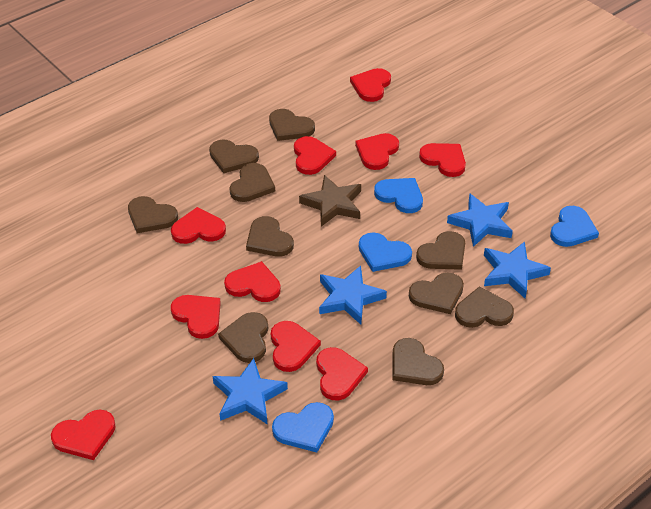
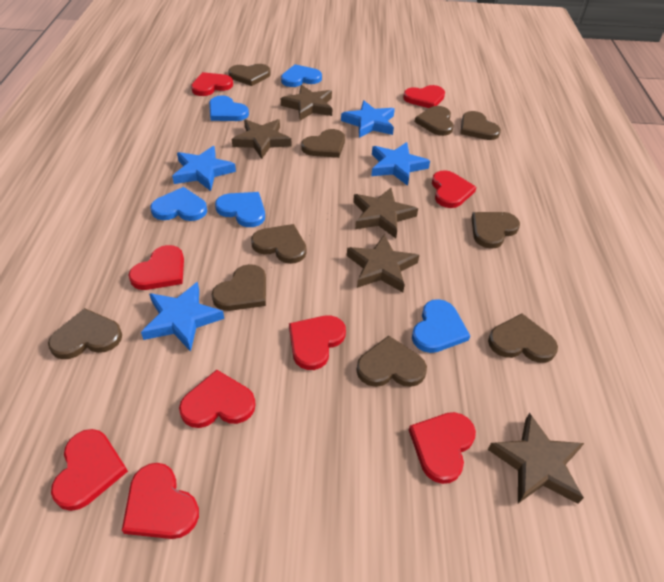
blue heart: 4 -> 5
brown star: 1 -> 5
red heart: 10 -> 9

